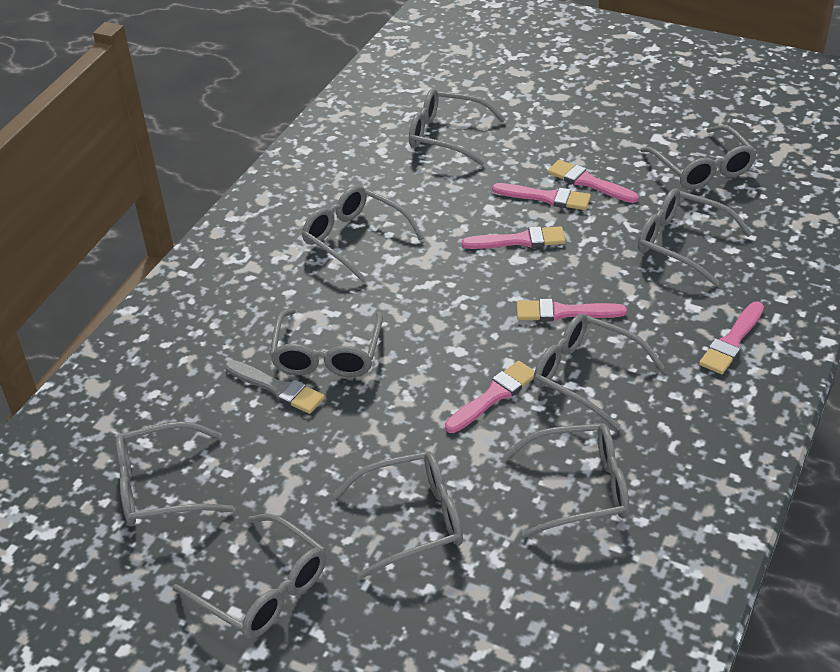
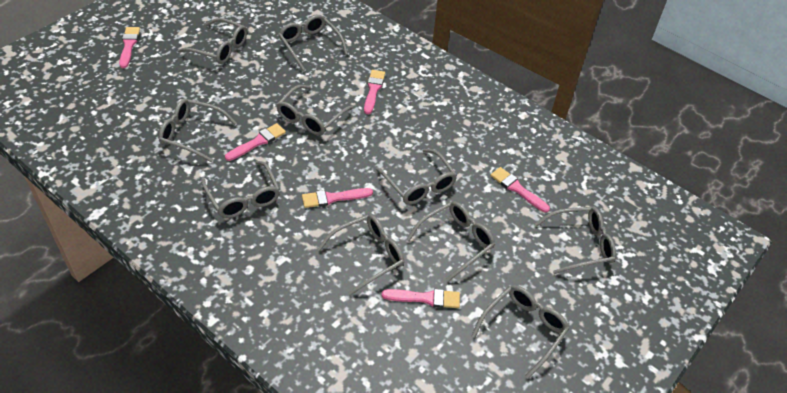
grey brush: 1 -> 0

